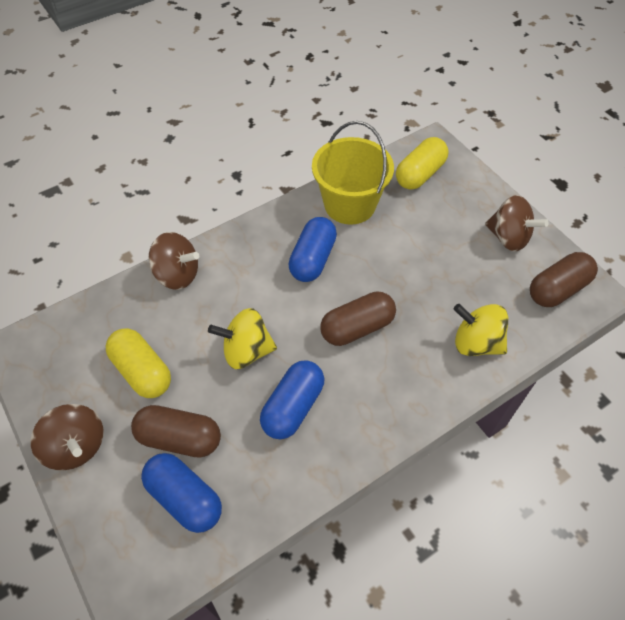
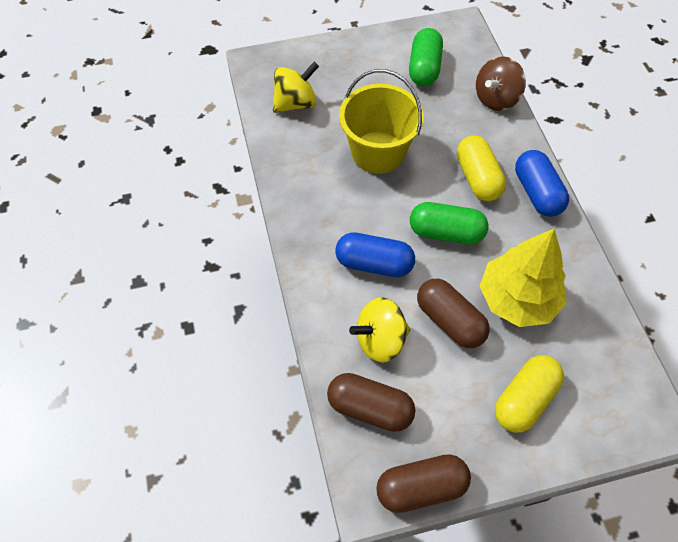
blue capsule: 3 -> 2
brown spinning top: 3 -> 1
green capsule: 0 -> 2
yellow tree: 0 -> 1

